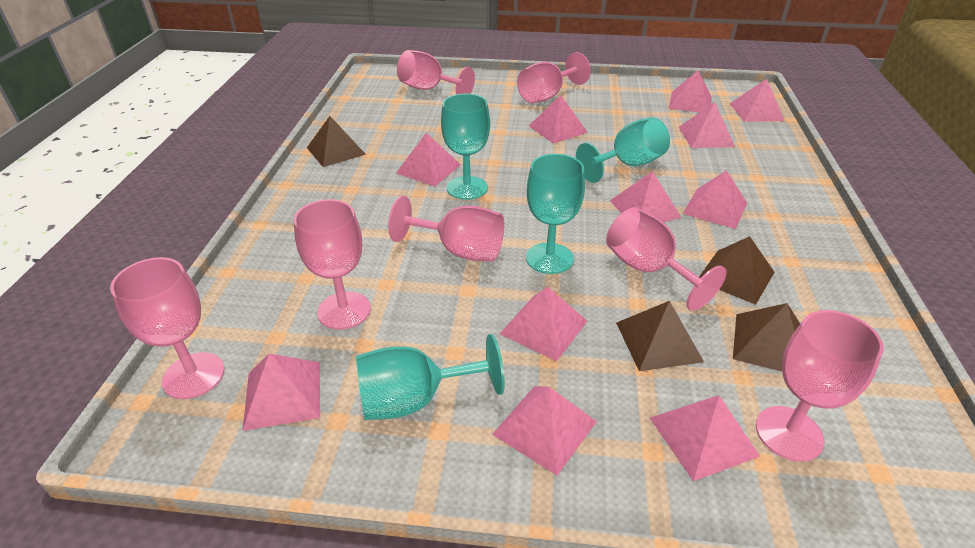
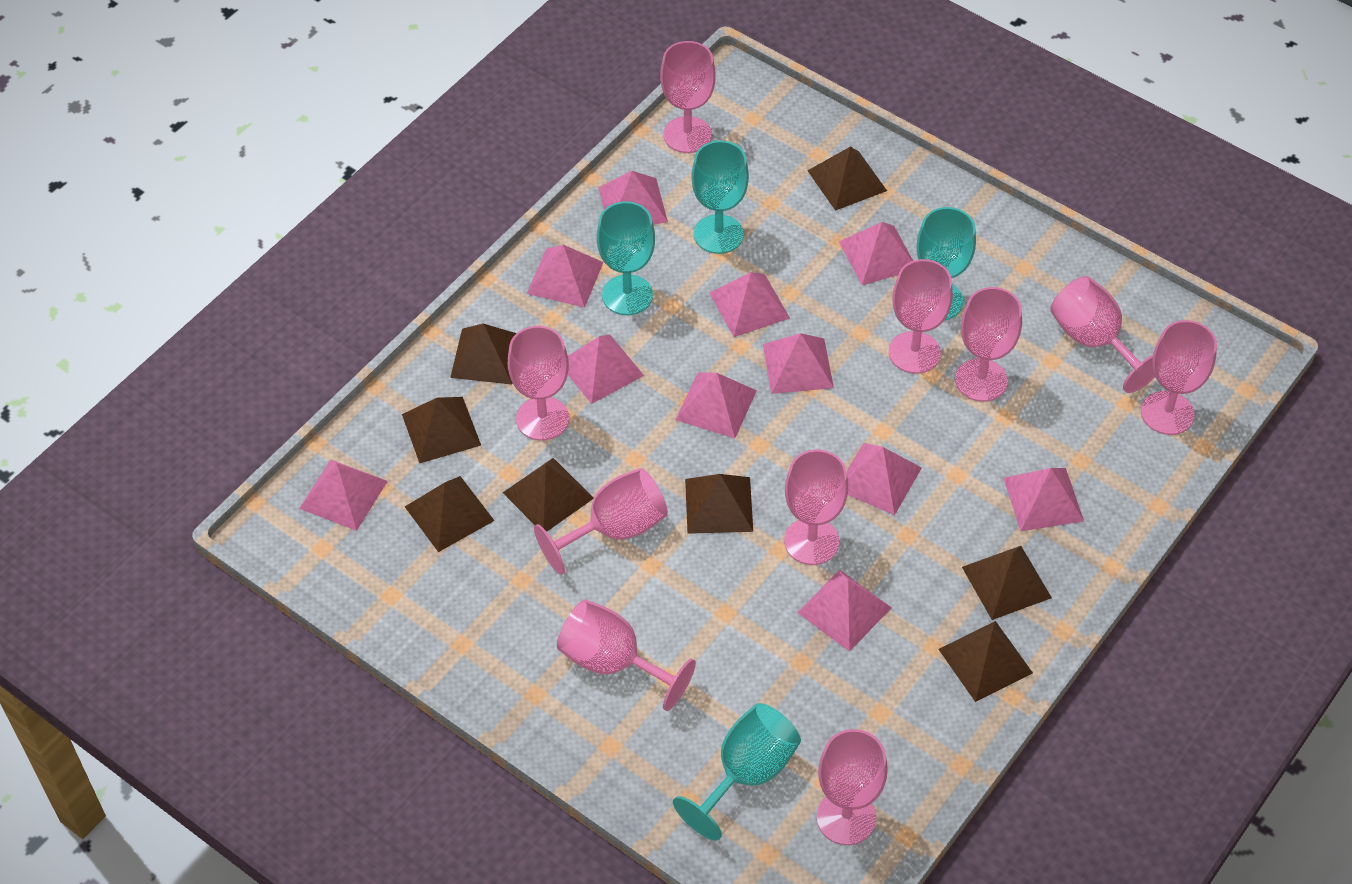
brown pyramid: 4 -> 8
pink goblet: 7 -> 10

